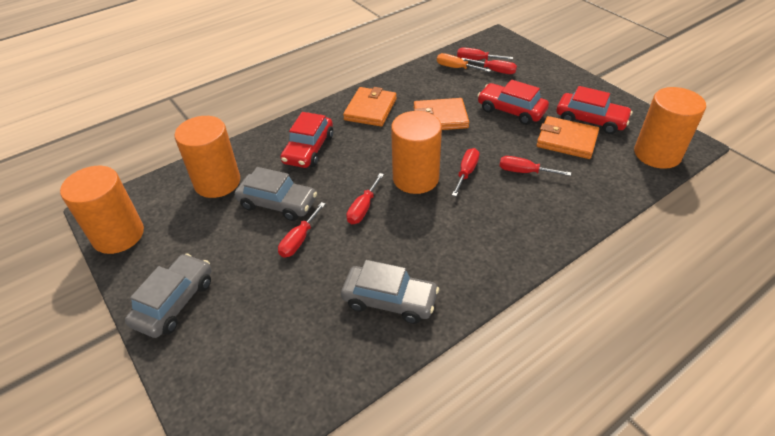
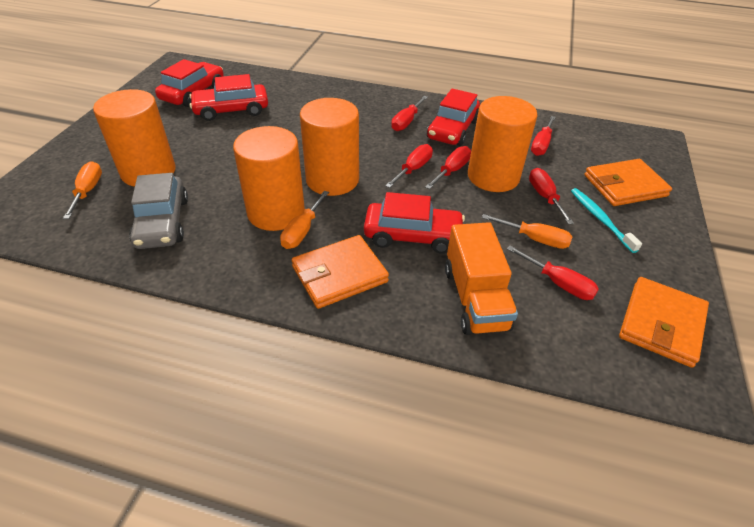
grey car: 3 -> 1
orange screwdriver: 1 -> 3
orange truck: 0 -> 1
red car: 3 -> 4
turquoise toothbrush: 0 -> 1

